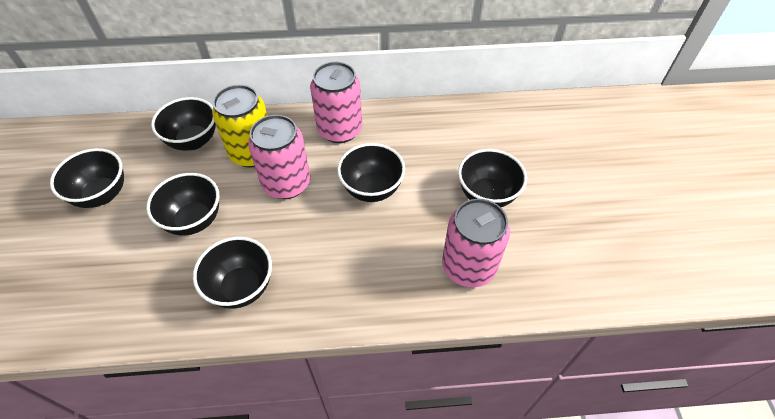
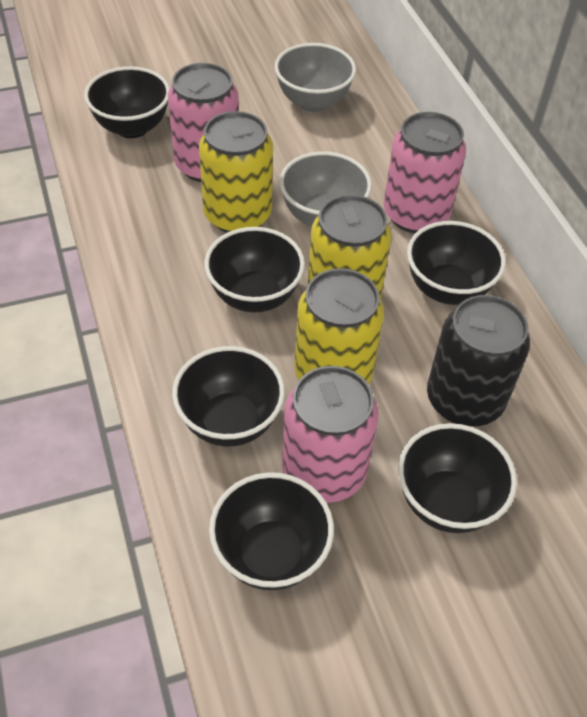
black can: 0 -> 1
grey bowl: 0 -> 2
yellow can: 1 -> 3

